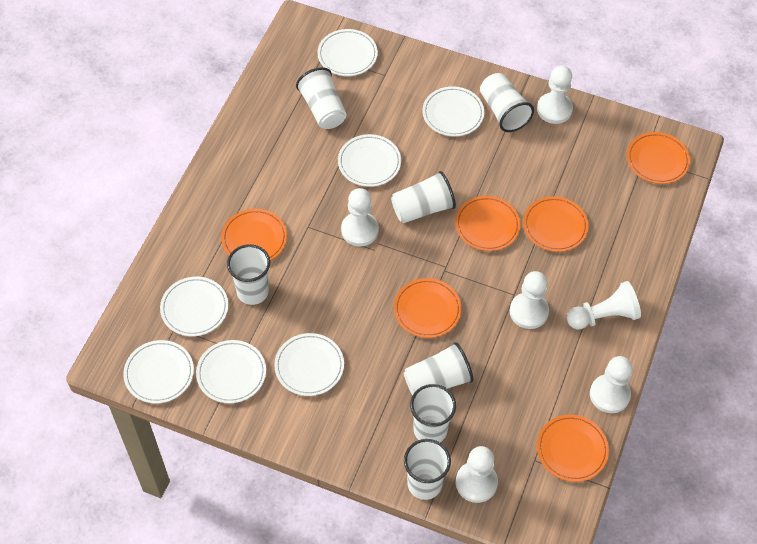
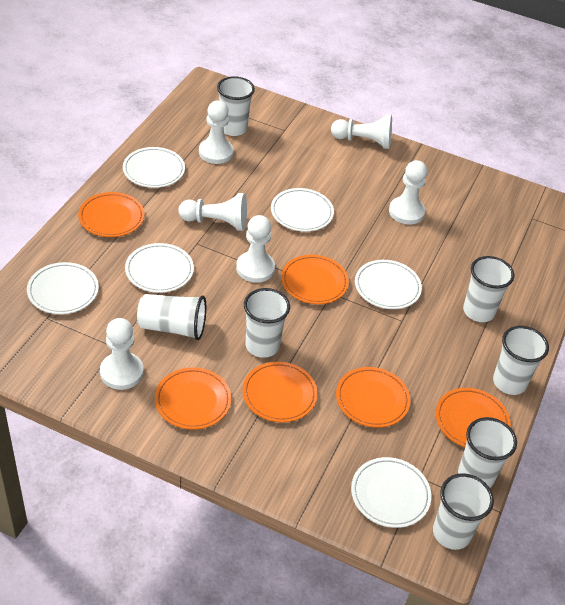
white plate: 7 -> 6

